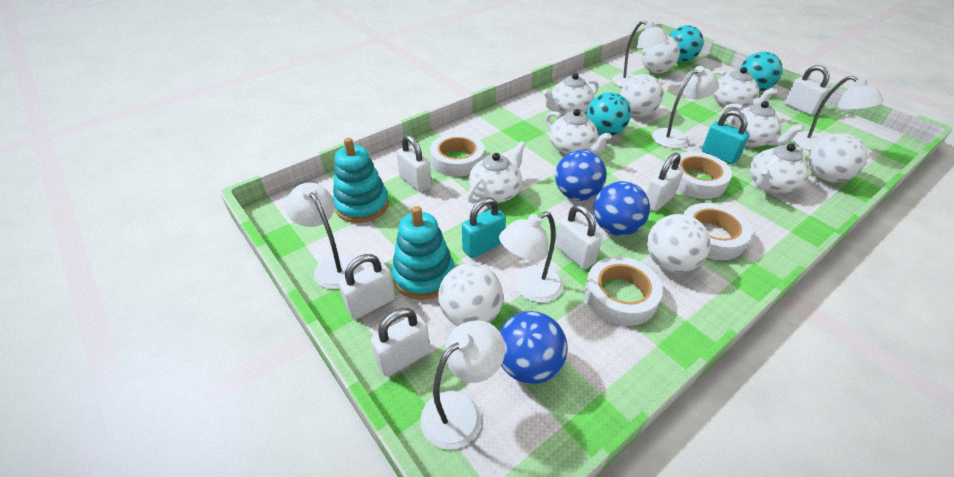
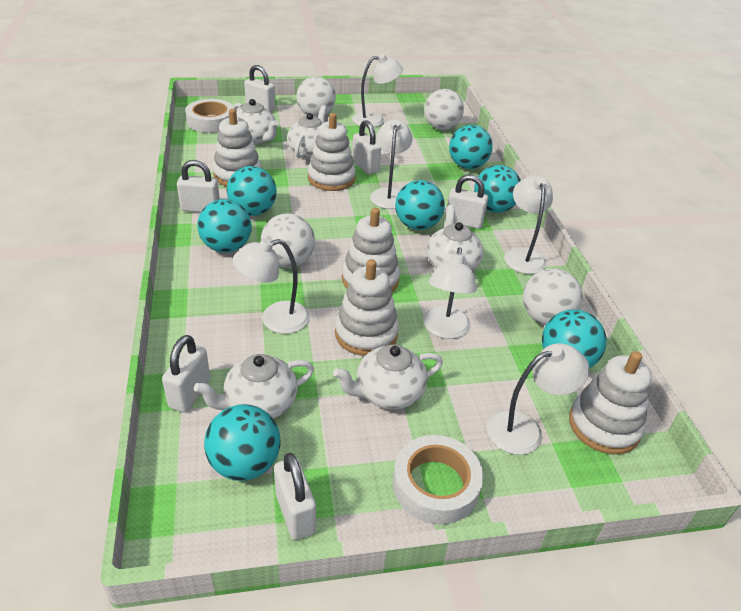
blue ball: 3 -> 0
turquoise ball: 3 -> 7
turquoise padlock: 2 -> 0
turquoise stacking toy: 2 -> 0
white ball: 5 -> 4
white stacking toy: 0 -> 5
white tape: 4 -> 2
white teapot: 6 -> 5

